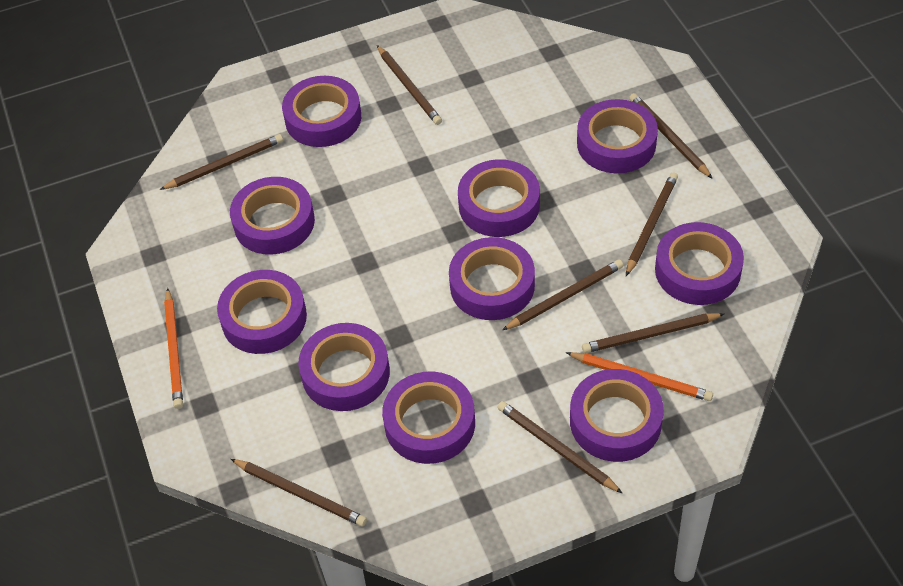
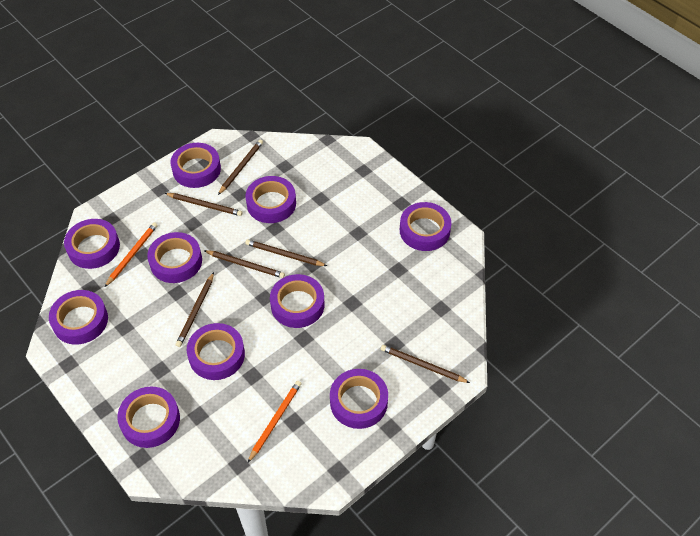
brown pencil: 8 -> 6

